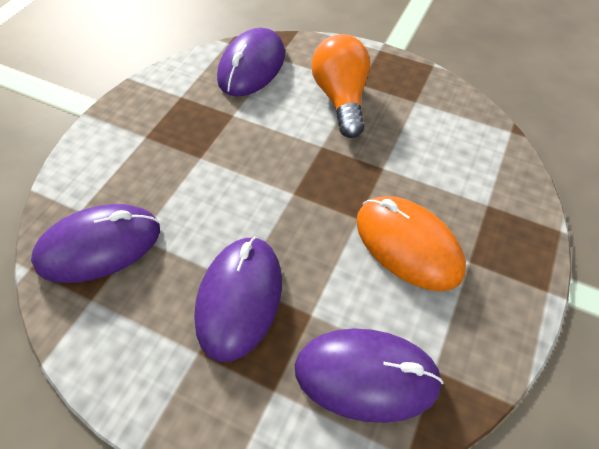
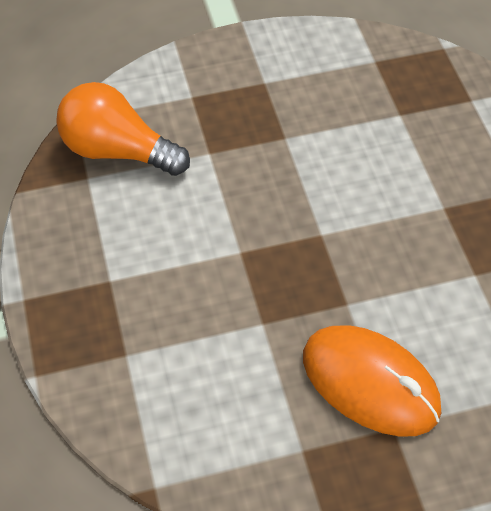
purple mouse: 4 -> 0

